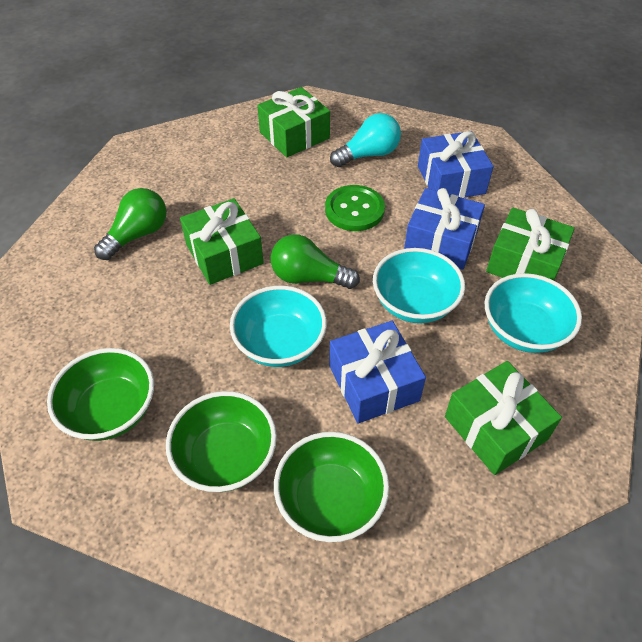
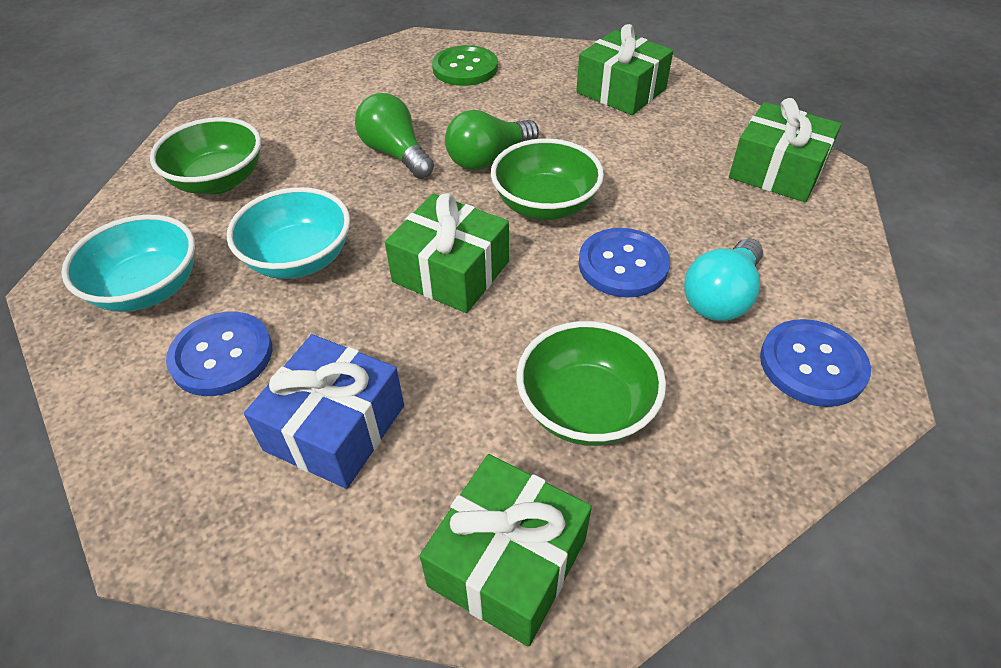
blue button: 0 -> 3
blue gift: 3 -> 1
turquoise bowl: 3 -> 2

